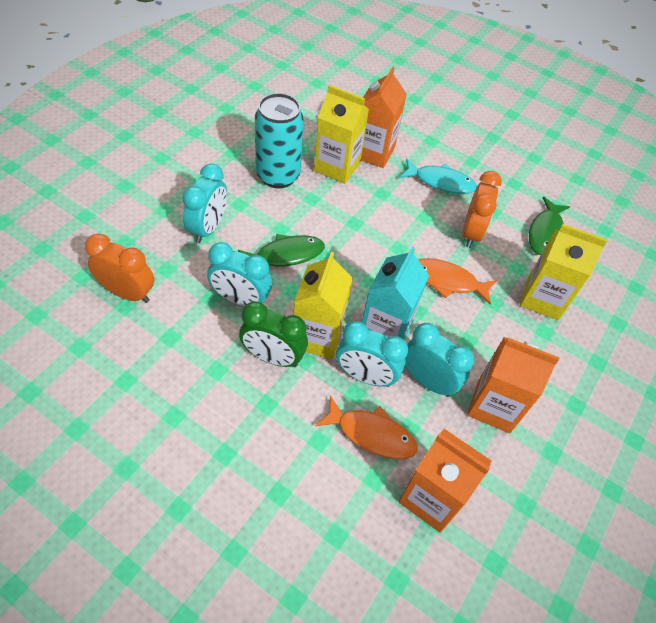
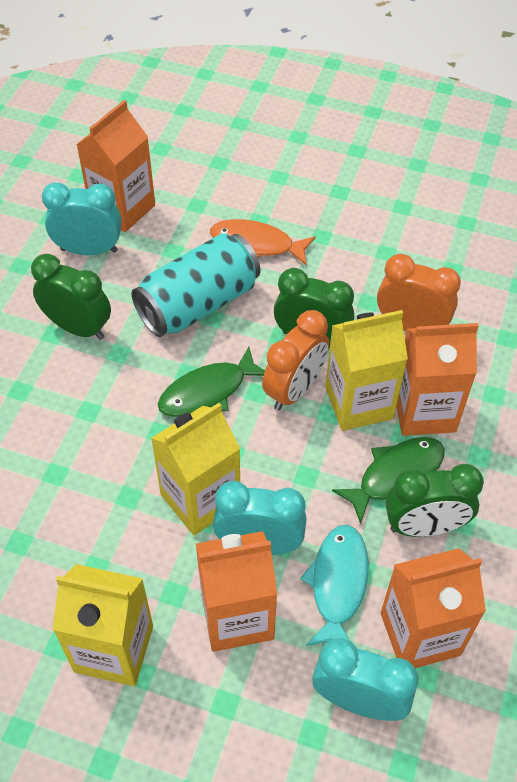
green clock: 1 -> 3
orange carton: 3 -> 4
orange fish: 2 -> 1
turquoise carton: 1 -> 0
turquoise clock: 4 -> 3

